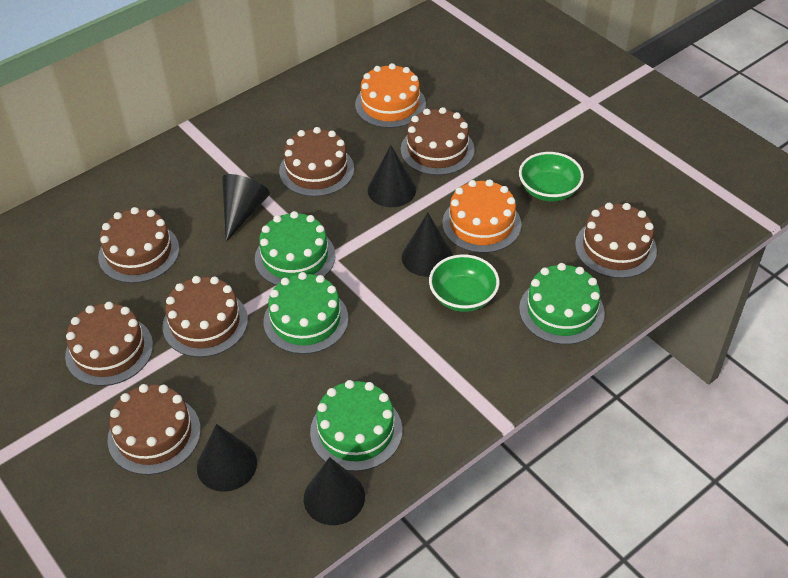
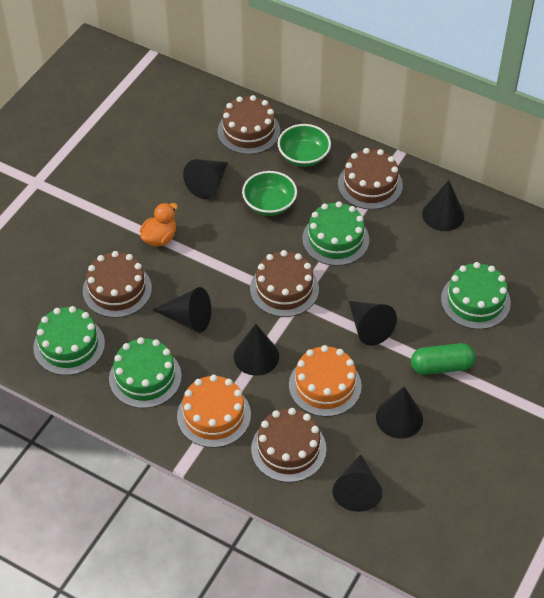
black cone: 5 -> 7
brown cake: 7 -> 5
green capsule: 0 -> 1
orange duck: 0 -> 1

